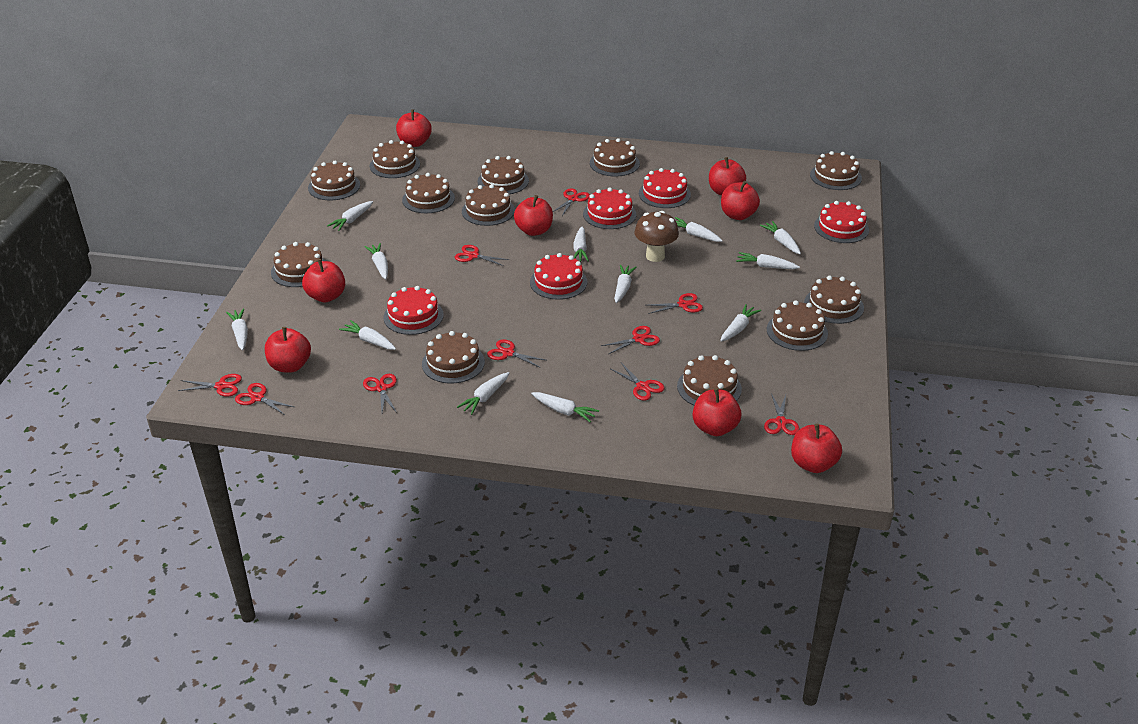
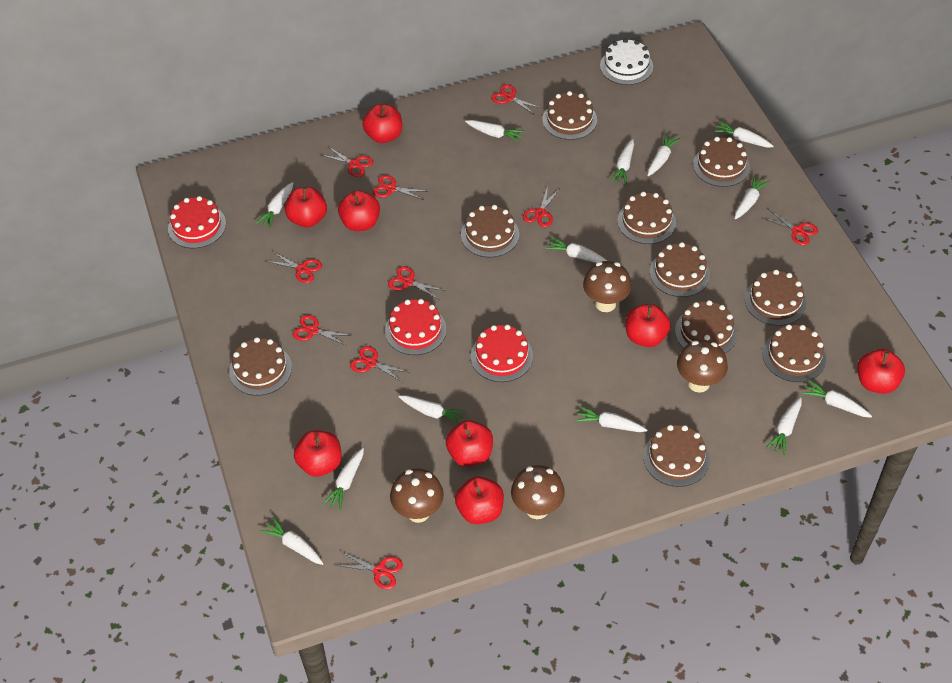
brown cake: 12 -> 10
brown mushroom: 1 -> 4
red cake: 5 -> 3
white cake: 0 -> 1
white carrot: 12 -> 13

